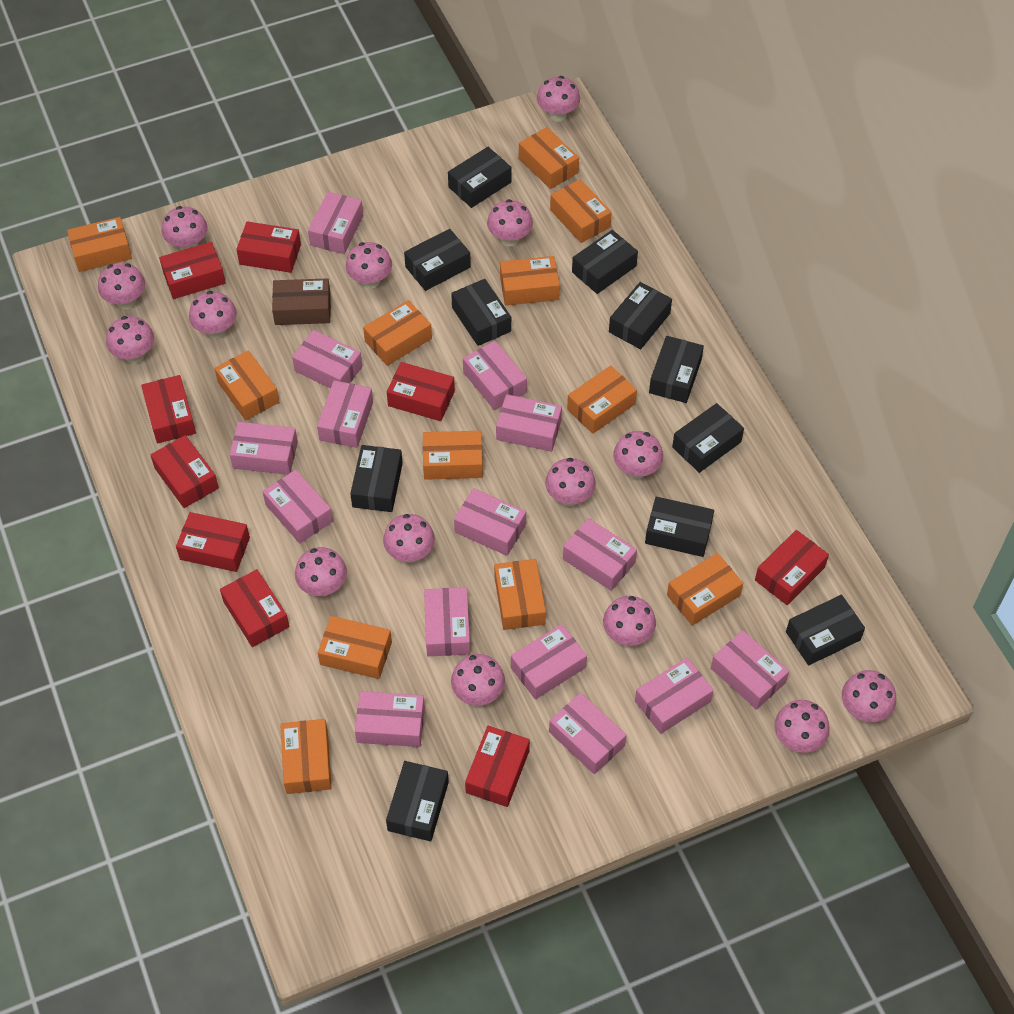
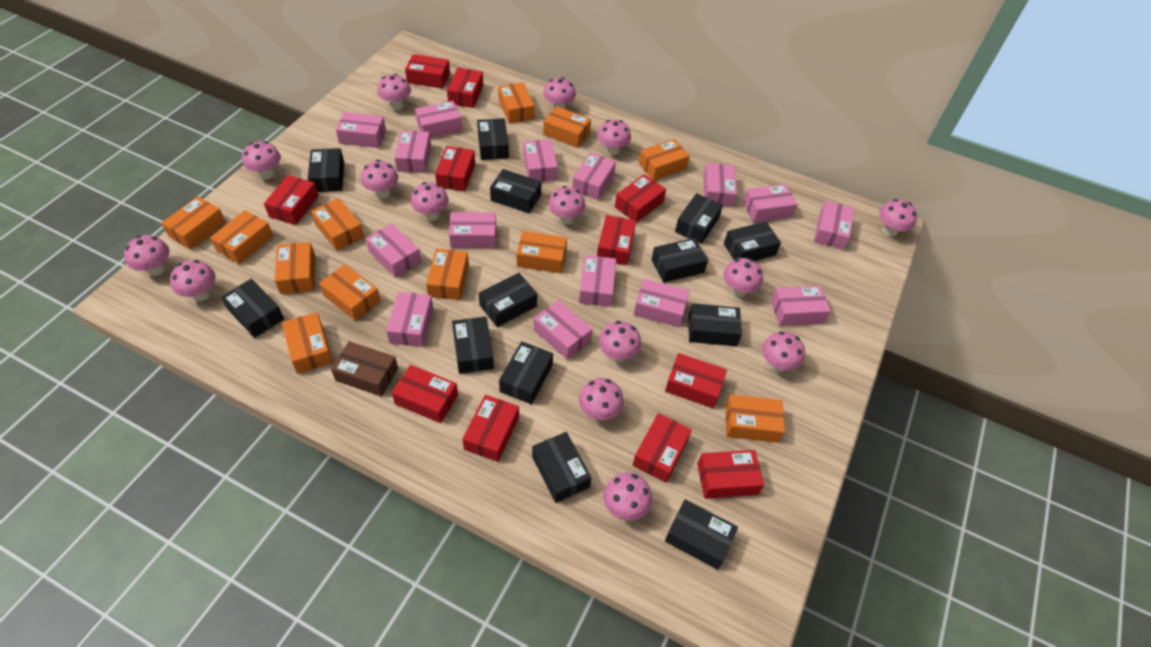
black box: 11 -> 13
red box: 9 -> 11

